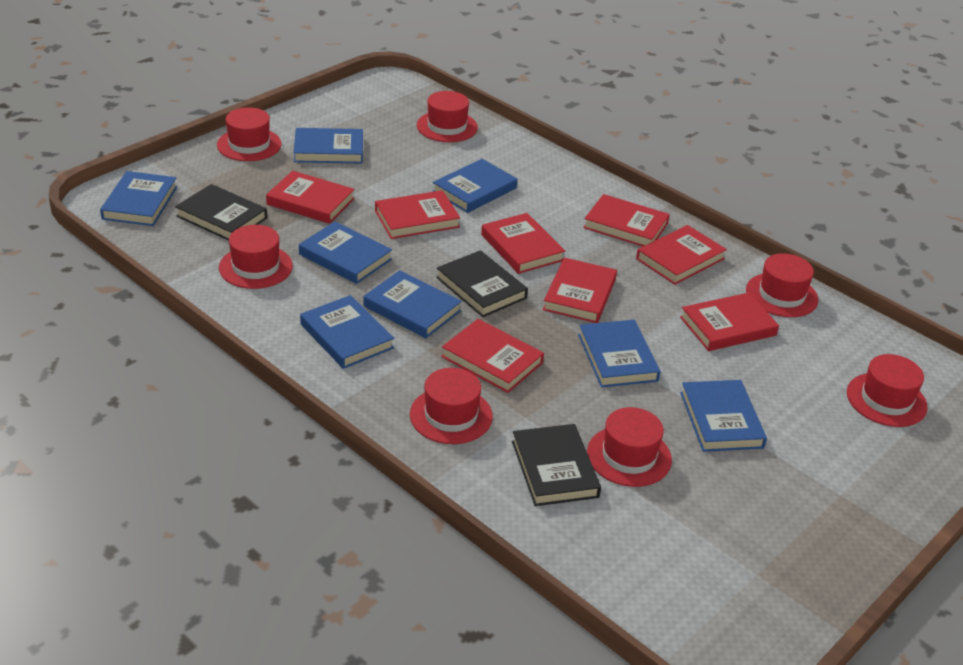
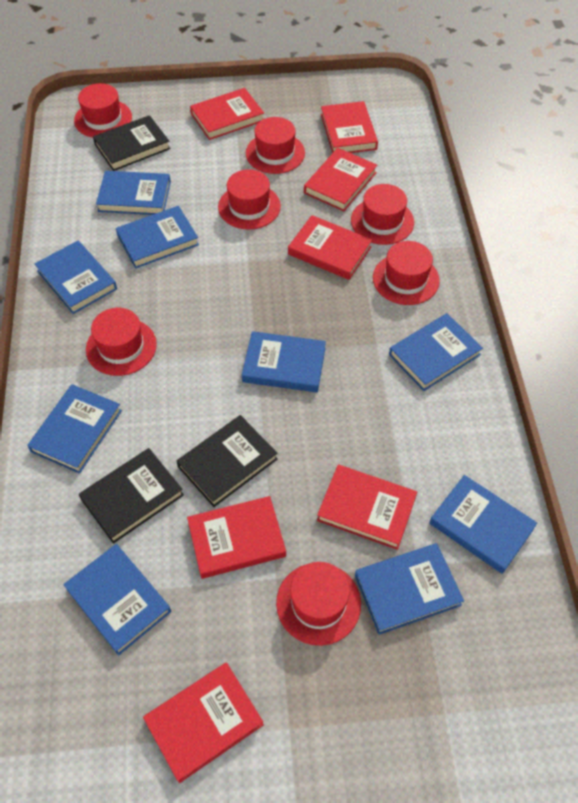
blue book: 8 -> 9
red book: 8 -> 7

